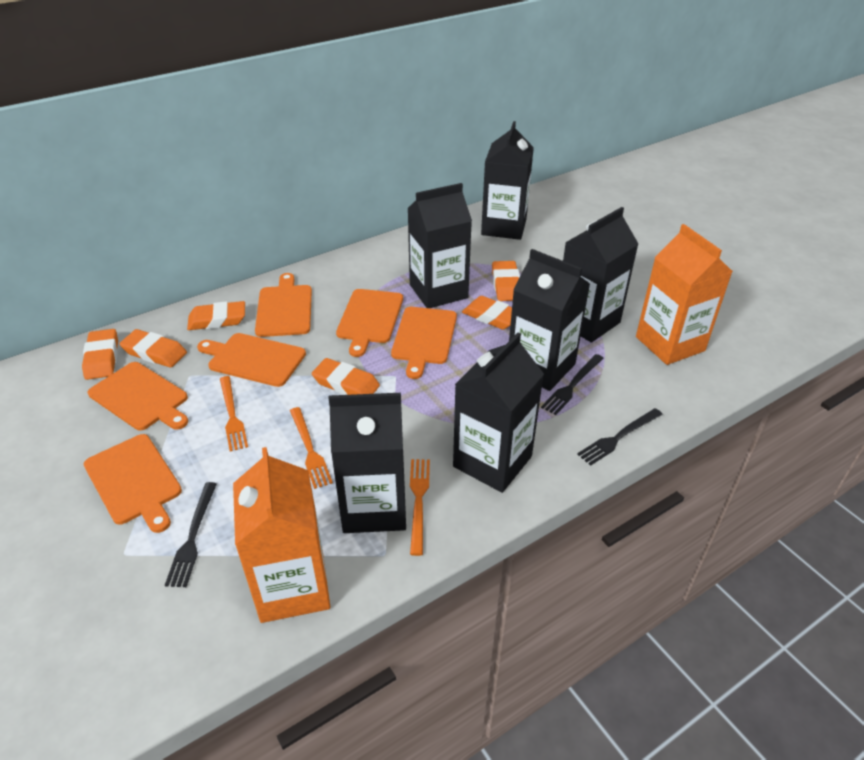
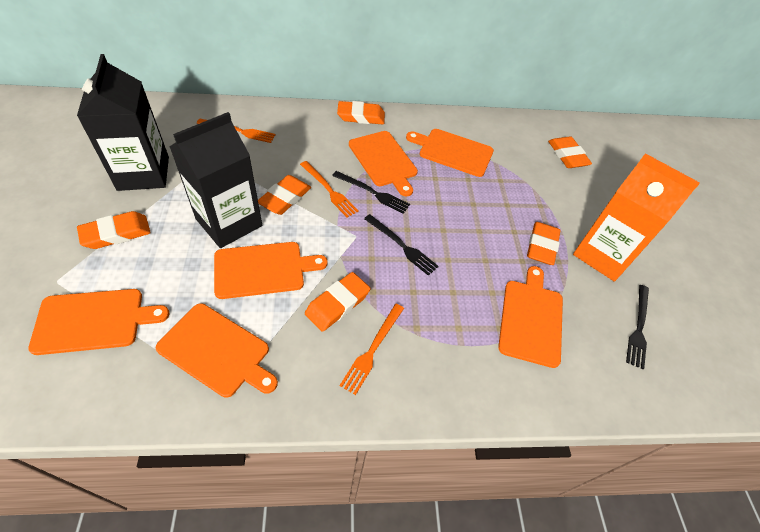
black carton: 6 -> 2
orange carton: 2 -> 1

